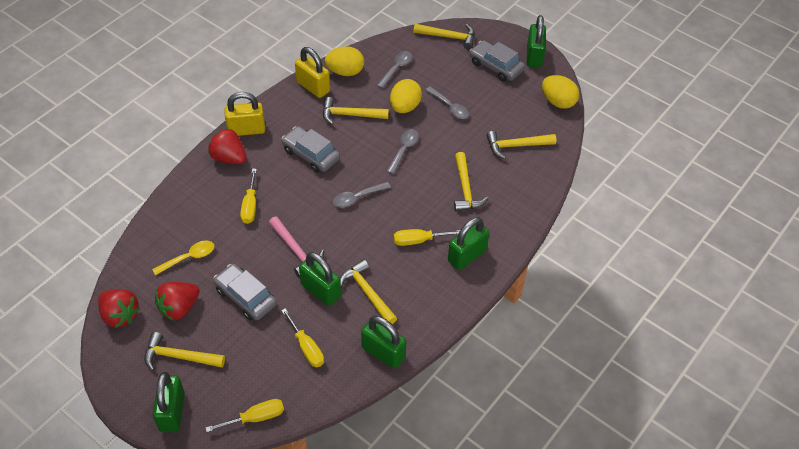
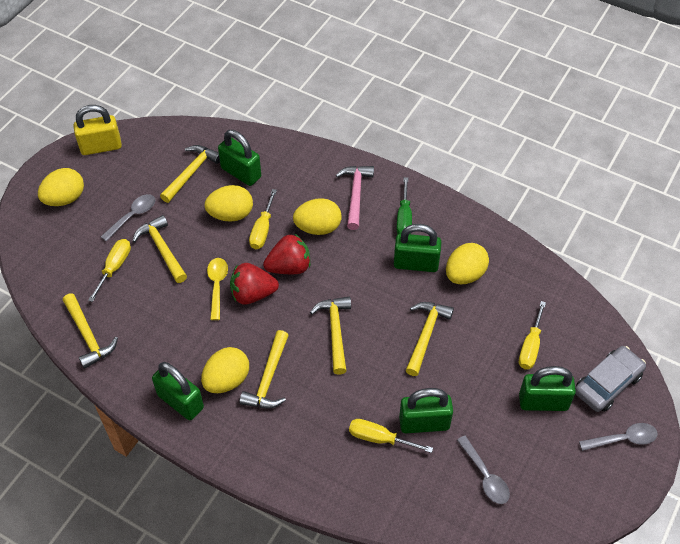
green screwdriver: 0 -> 1
grey car: 3 -> 1
grey spoon: 4 -> 3
red strawberry: 3 -> 2
yellow egg: 3 -> 5
yellow padlock: 2 -> 1

